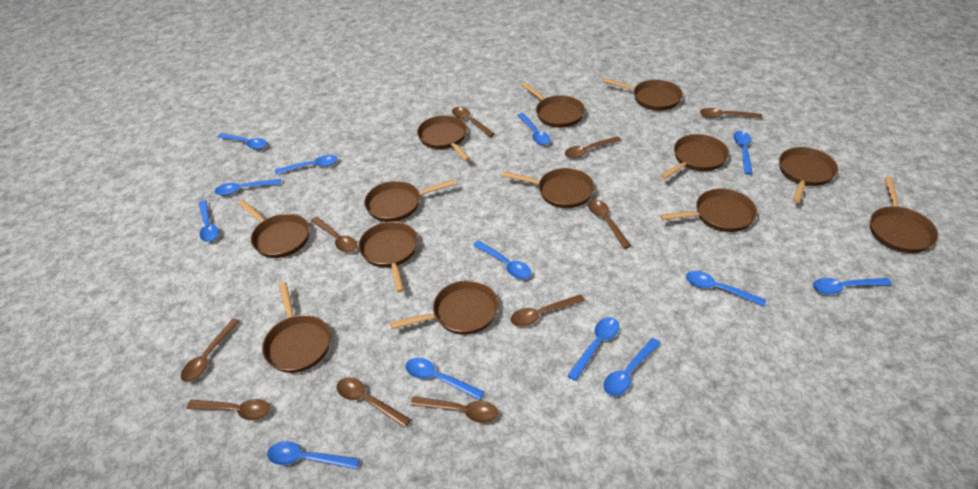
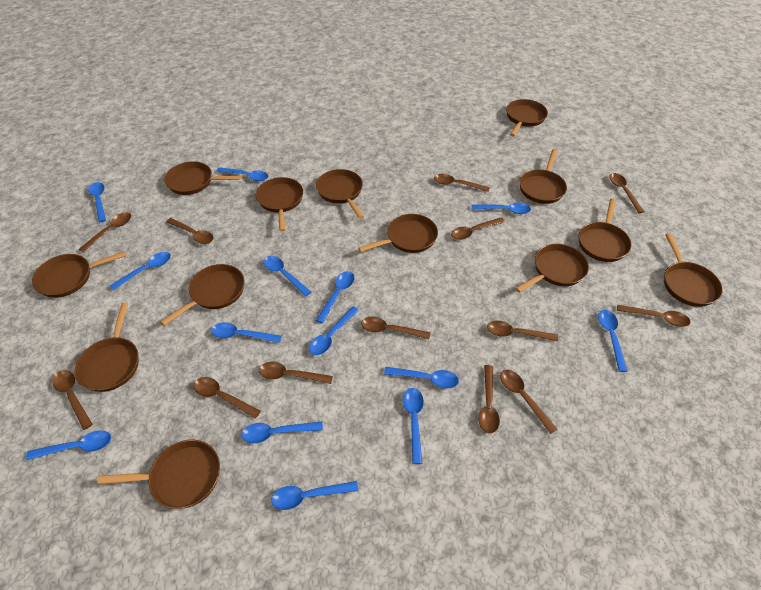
blue spoon: 13 -> 14
brown spoon: 10 -> 13

